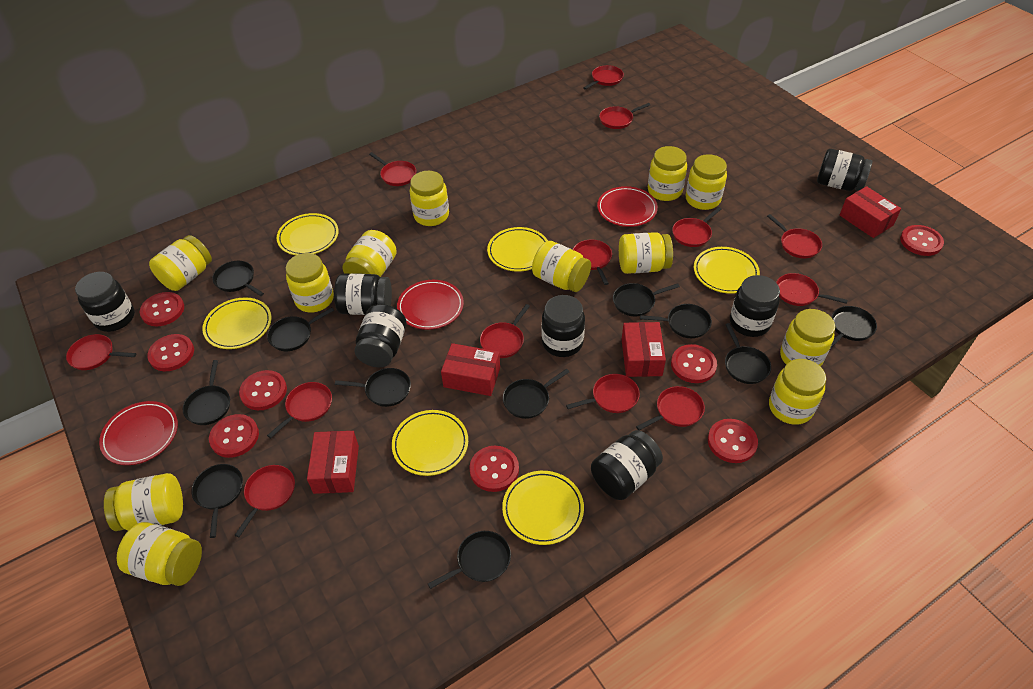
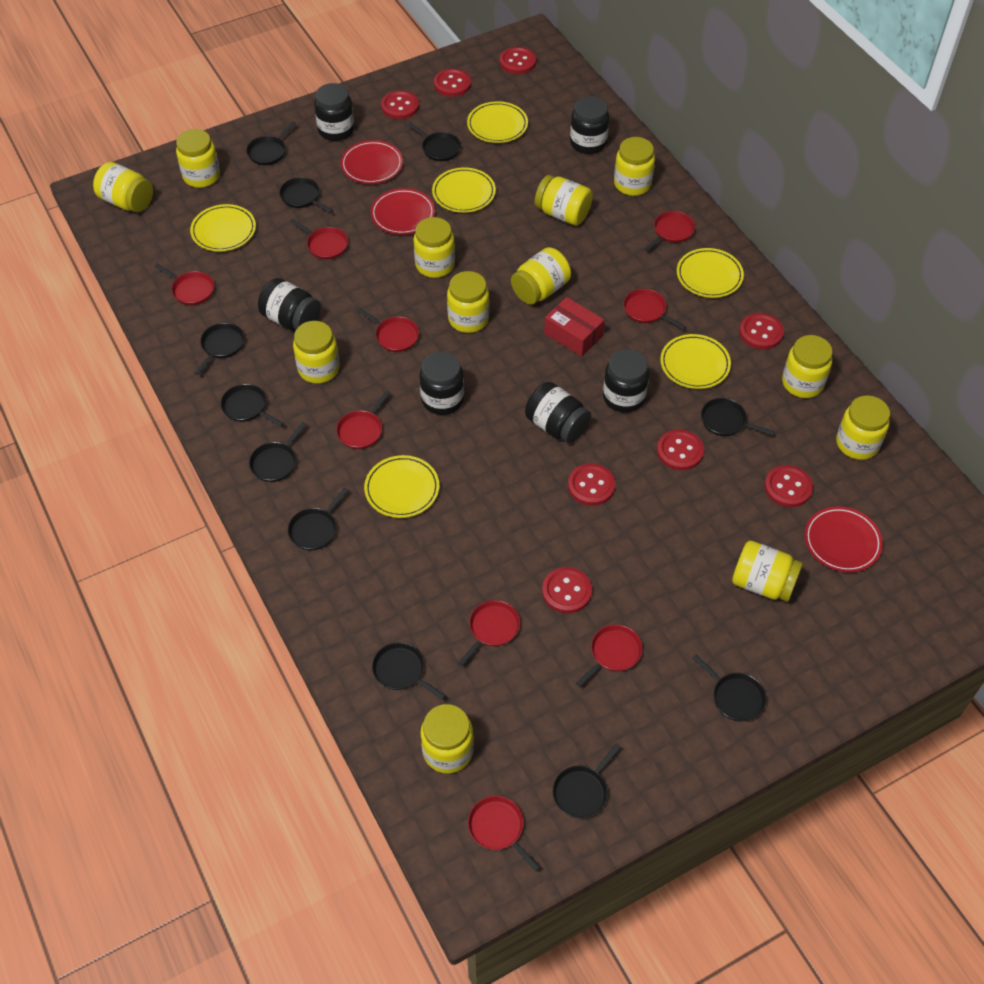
black jar: 7 -> 6
red box: 4 -> 1
red pan: 13 -> 9

